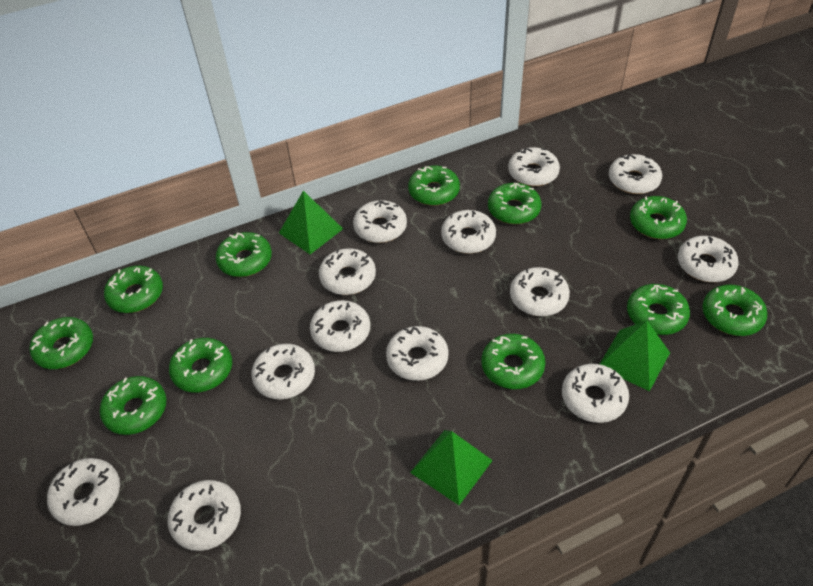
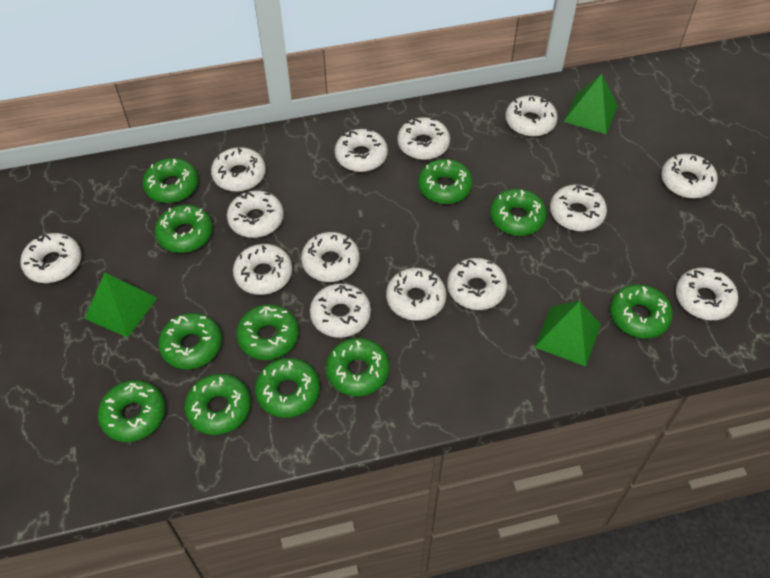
white donut: 13 -> 14

